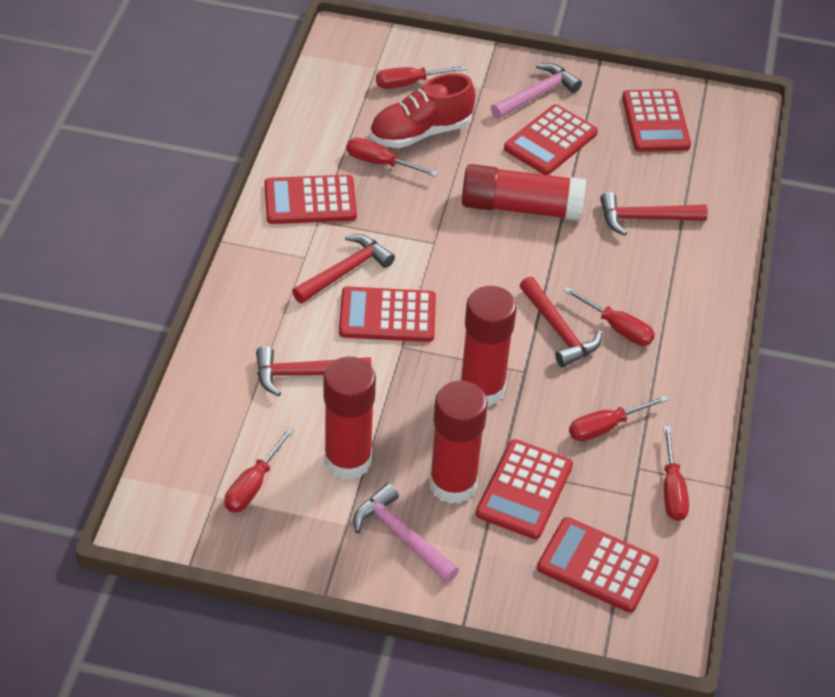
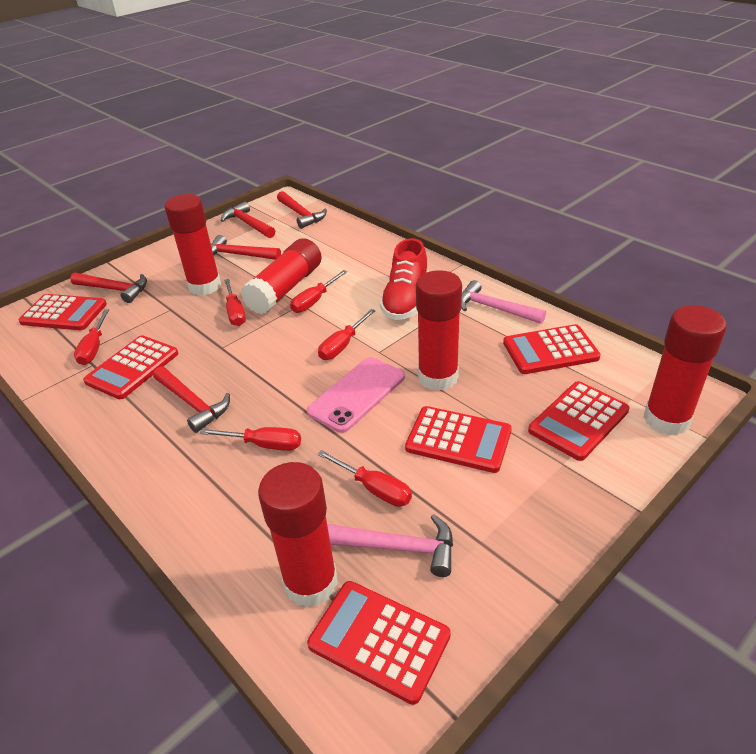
pink phone: 0 -> 1
red glue stick: 4 -> 5
red hammer: 4 -> 5

